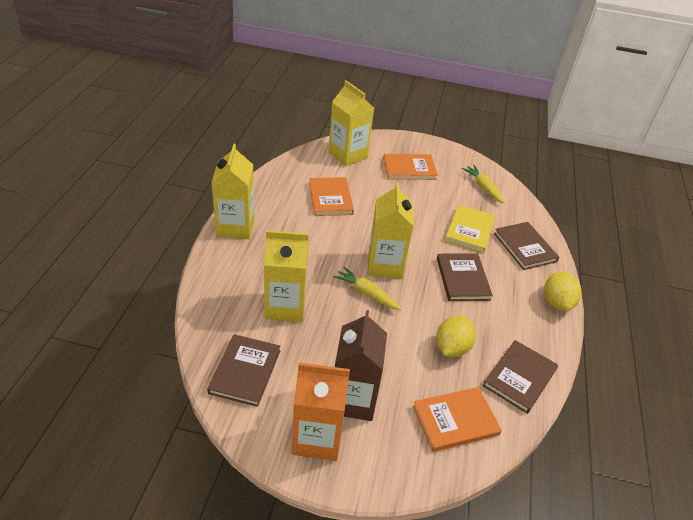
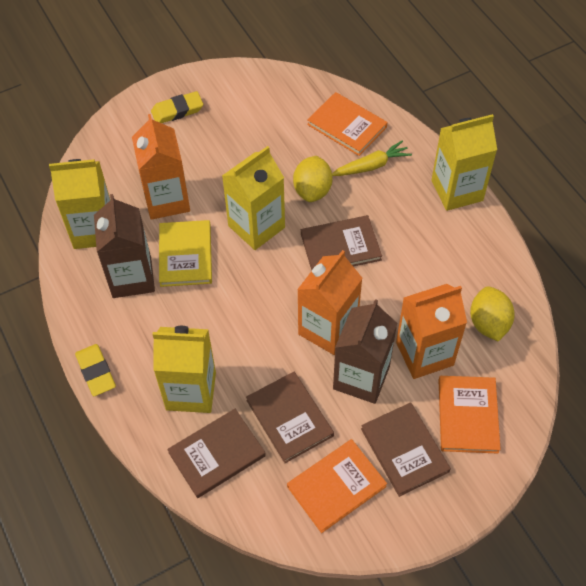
brown carton: 1 -> 2
orange carton: 1 -> 3
yellow carrot: 2 -> 1
yellow eraser: 0 -> 2

